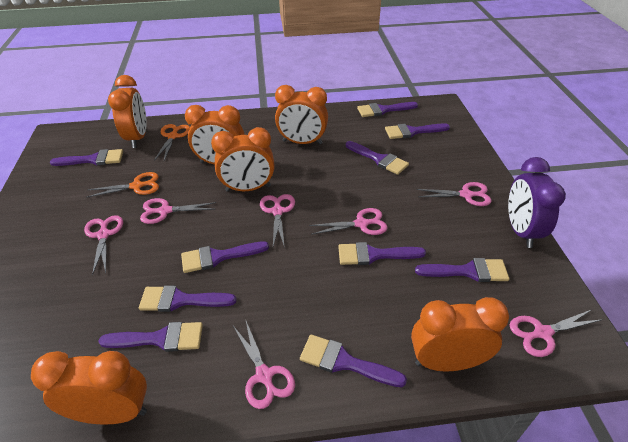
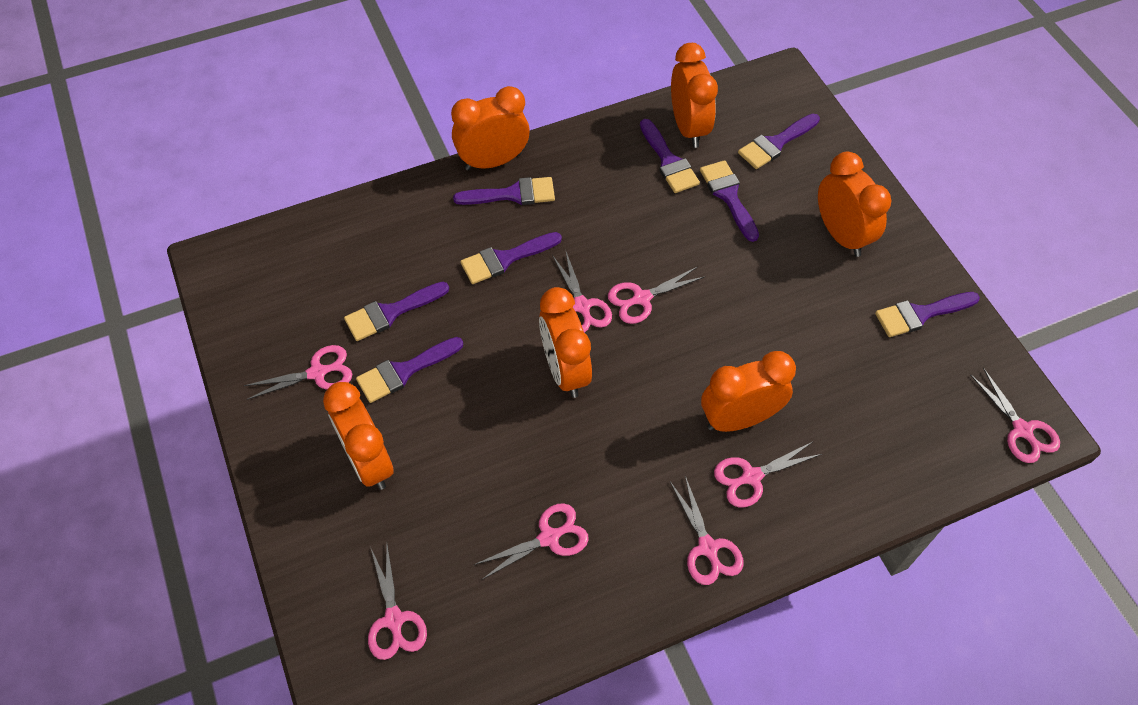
orange scissors: 2 -> 0
pink scissors: 7 -> 8
purple brush: 10 -> 8
purple clock: 1 -> 0

